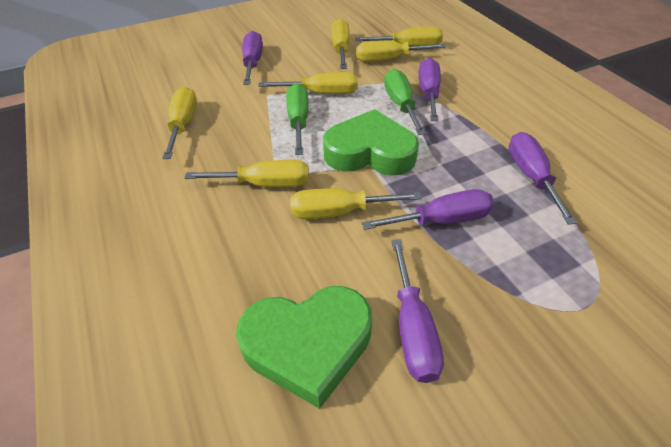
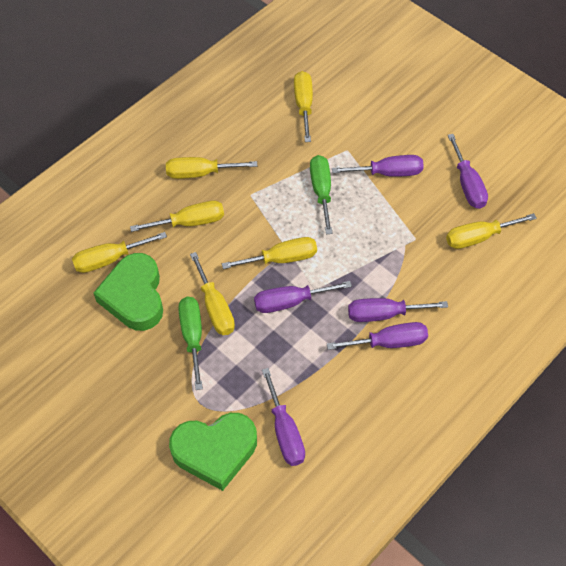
purple screwdriver: 5 -> 6

